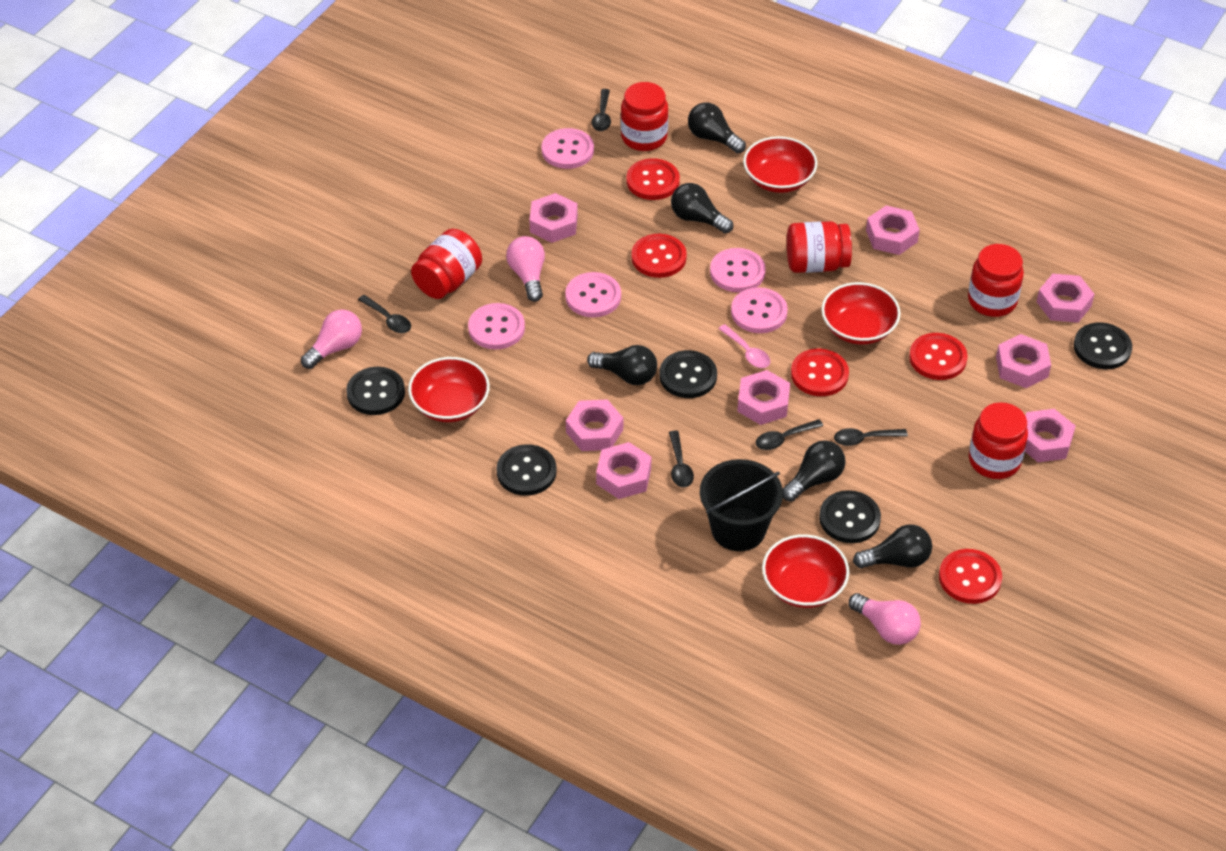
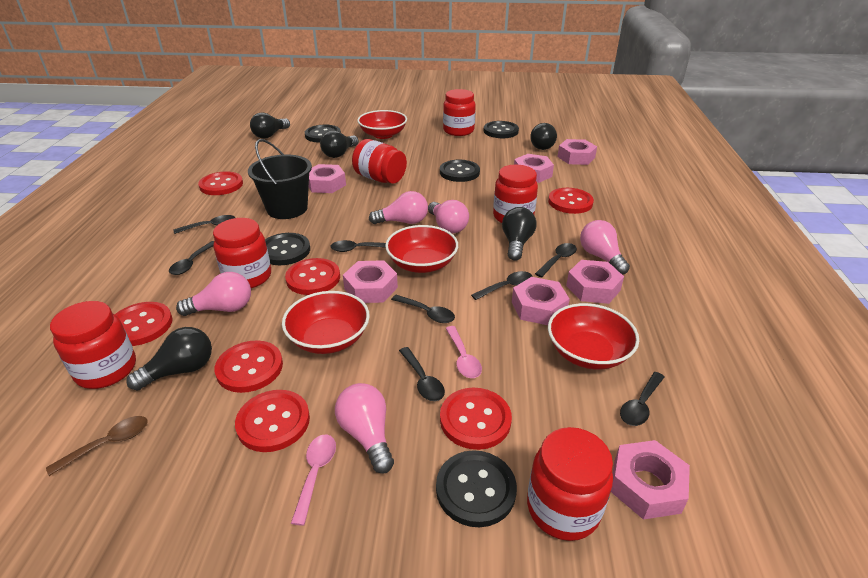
black spoon: 5 -> 8
brown spoon: 0 -> 1
pink button: 5 -> 0
pink light bulb: 3 -> 5
pink nut: 8 -> 7
pink spoon: 1 -> 2
red button: 5 -> 7
red jar: 5 -> 6

